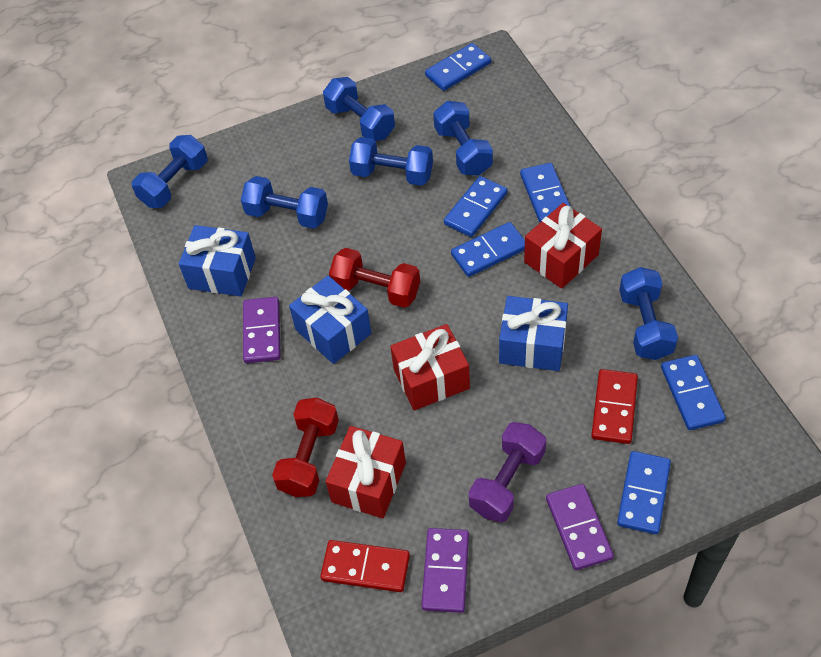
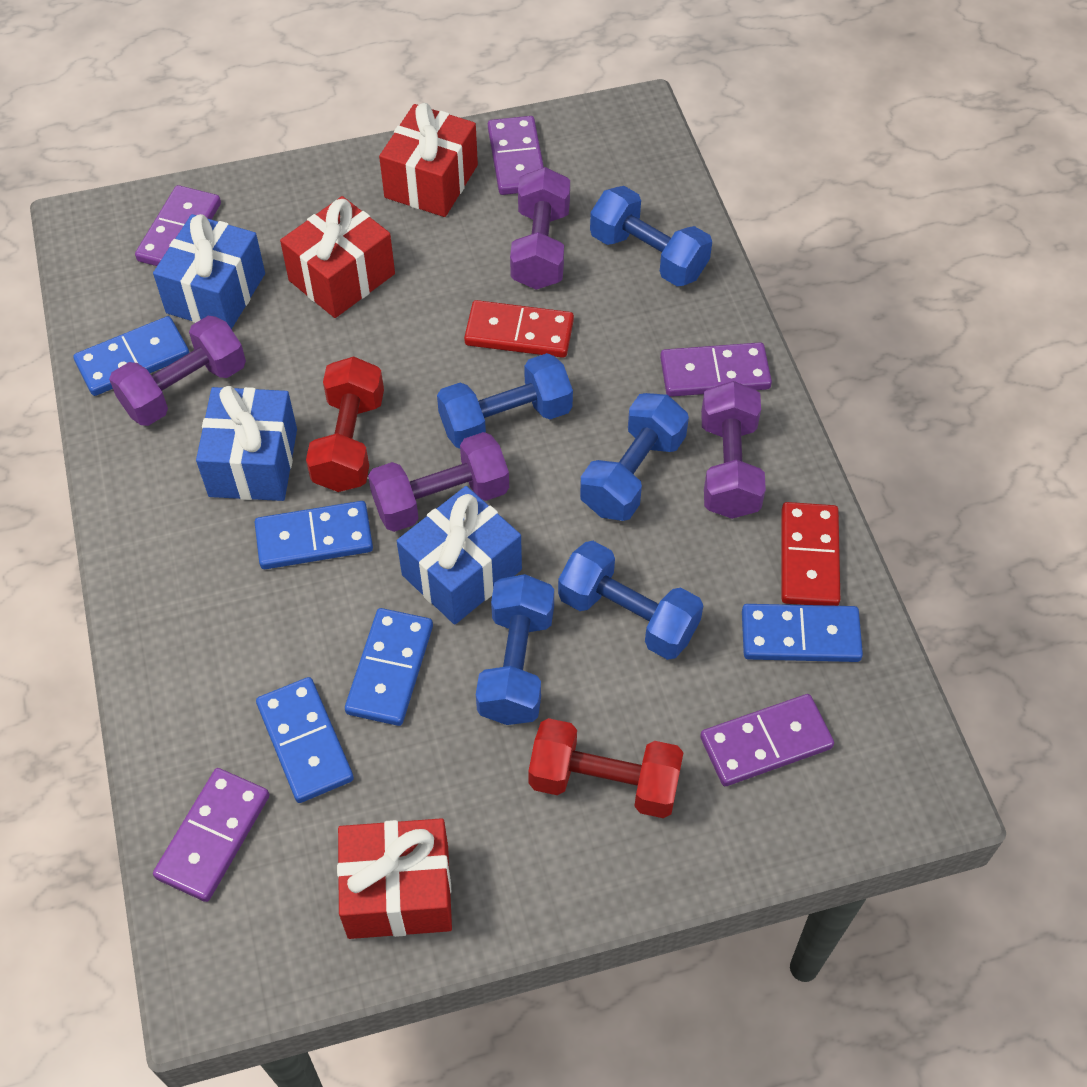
blue domino: 6 -> 5
blue dumbbell: 6 -> 5
purple domino: 3 -> 5
purple dumbbell: 1 -> 4

